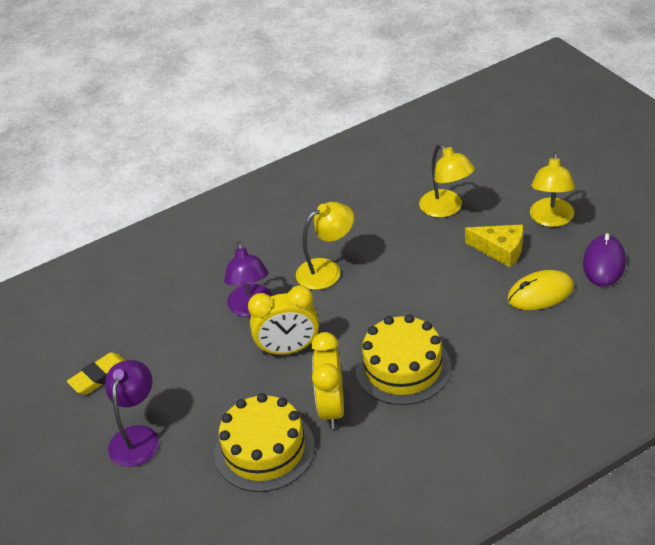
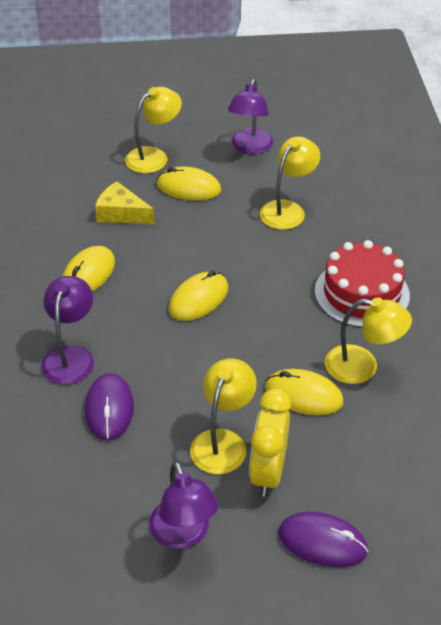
purple lamp: 2 -> 3
purple mouse: 1 -> 2
red cake: 0 -> 1
yellow cake: 2 -> 0
yellow clock: 2 -> 1
yellow eraser: 1 -> 0
yellow lamp: 3 -> 4
yellow mouse: 1 -> 4

